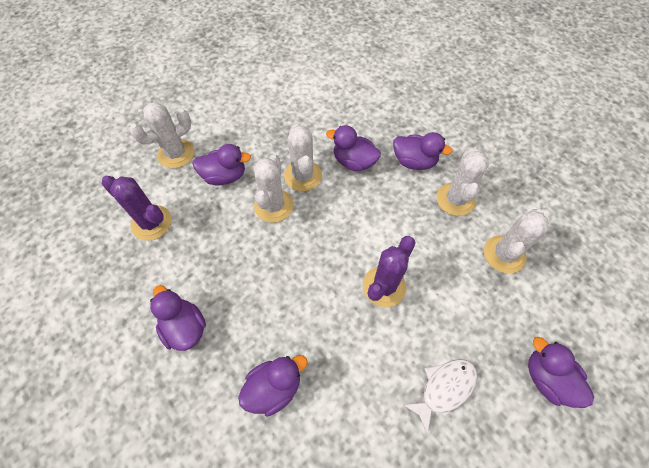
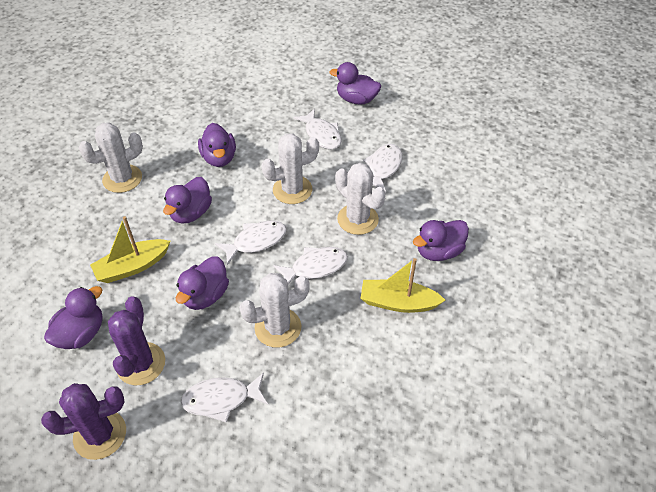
white cactus: 5 -> 4
white fish: 1 -> 5
yellow boat: 0 -> 2

